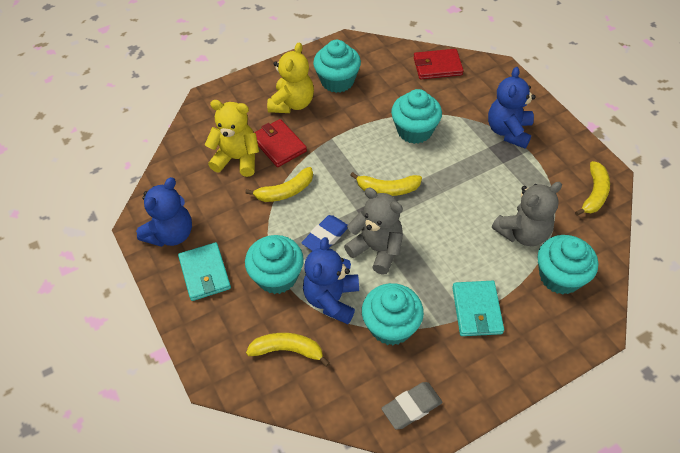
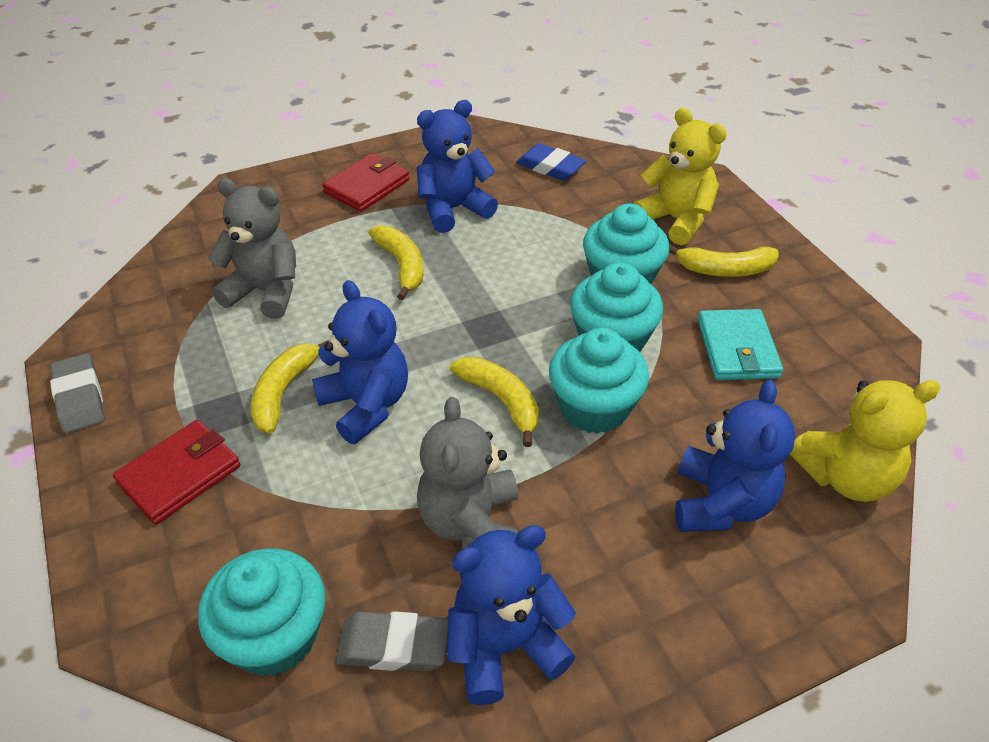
blue teddy bear: 3 -> 4
grey eraser: 1 -> 2
turquoise cupcake: 5 -> 4
turquoise wallet: 2 -> 1

